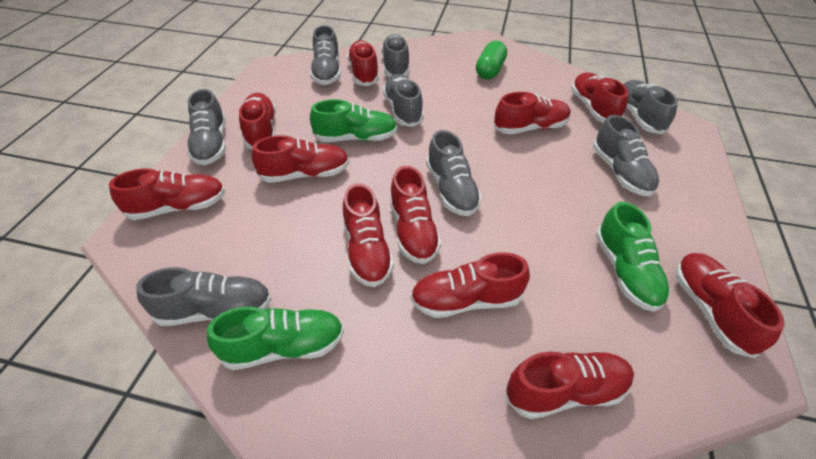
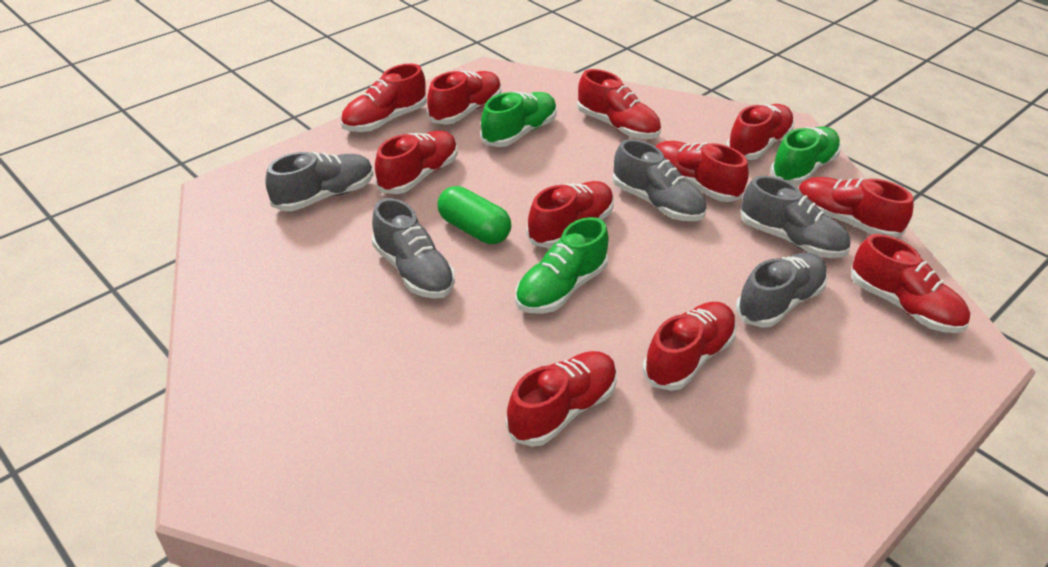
grey shoe: 8 -> 5

